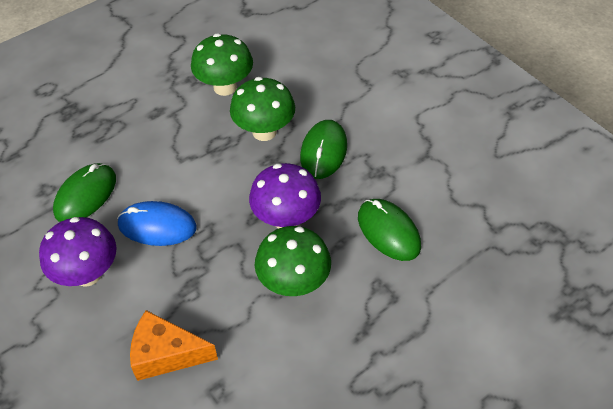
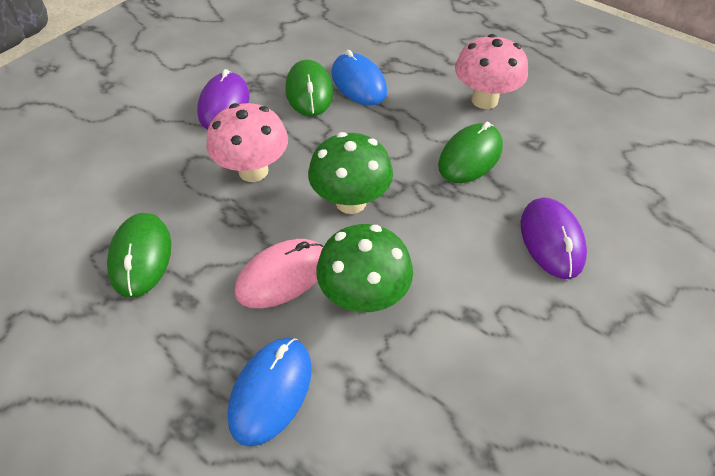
blue mouse: 1 -> 2
green mushroom: 3 -> 2
orange cheese: 1 -> 0
pink mouse: 0 -> 1
pink mushroom: 0 -> 2
purple mouse: 0 -> 2
purple mushroom: 2 -> 0

